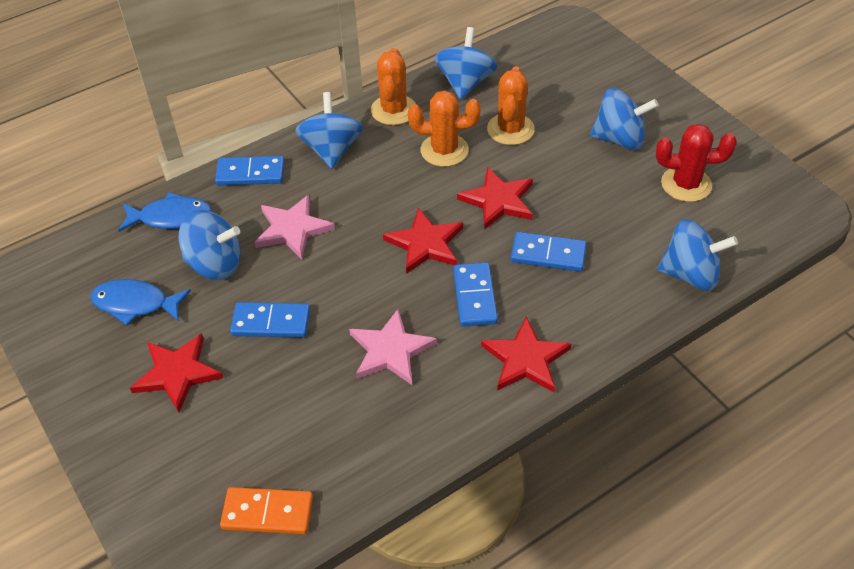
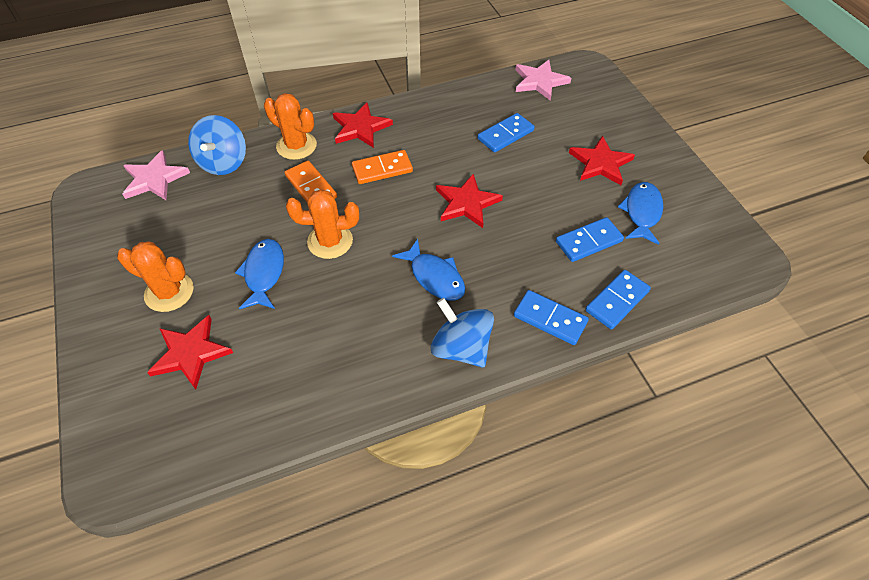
blue fish: 2 -> 3
blue spinning top: 5 -> 2
orange domino: 1 -> 2
red cactus: 1 -> 0

